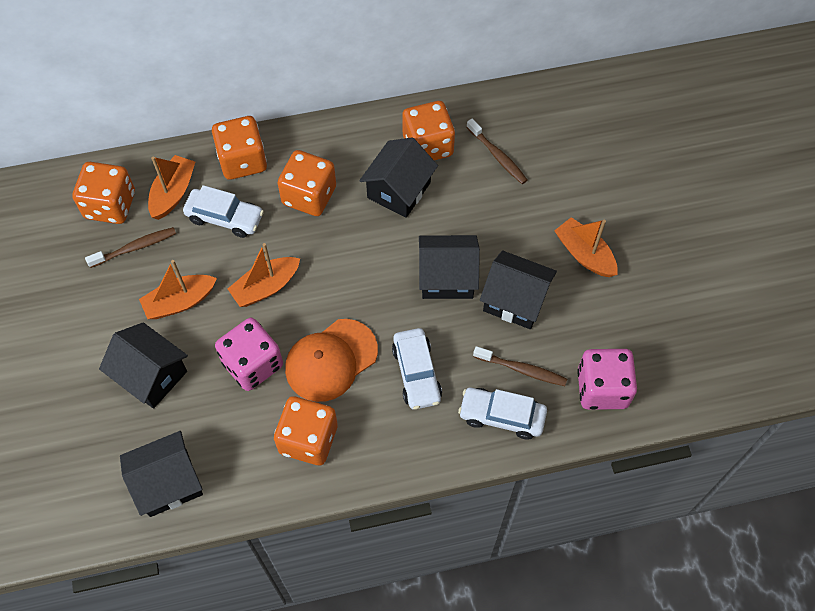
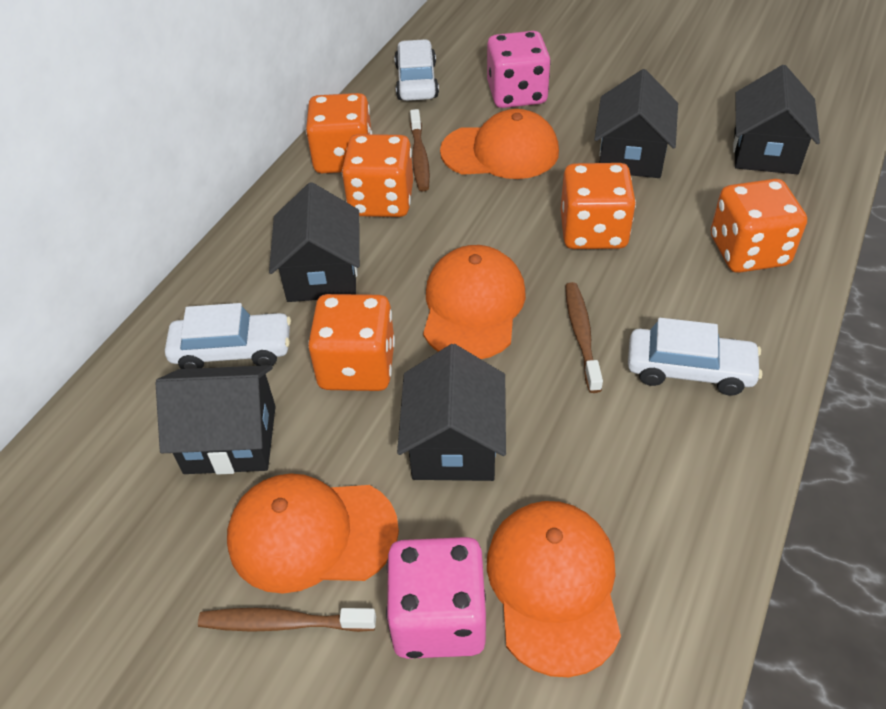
orange boat: 4 -> 0
orange cap: 1 -> 4

